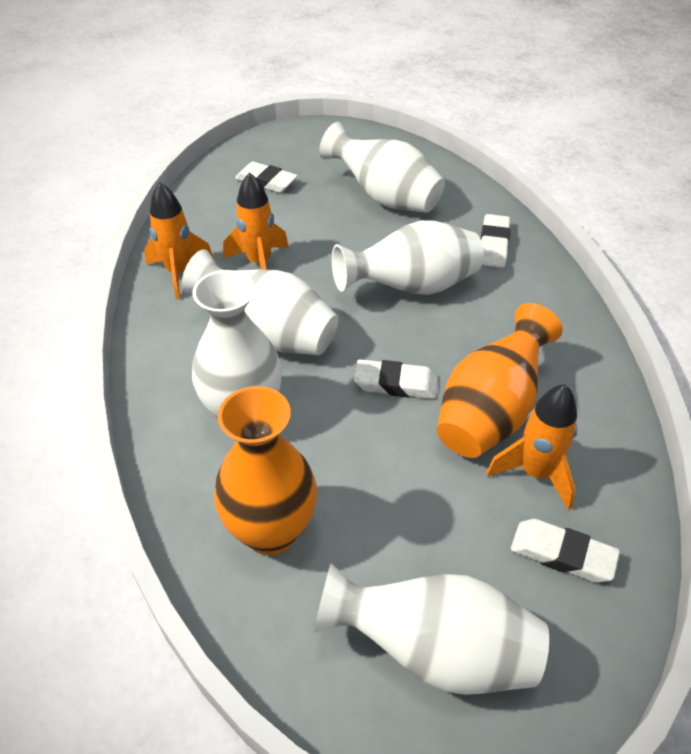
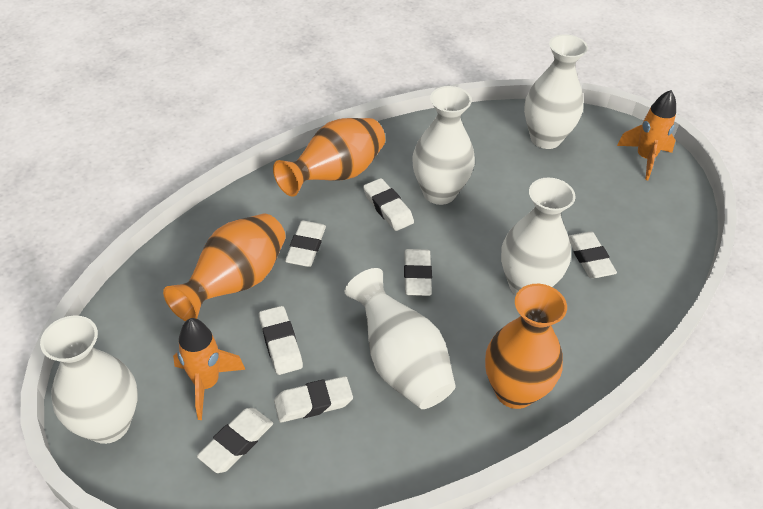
orange rocket: 3 -> 2
orange vase: 2 -> 3
white eraser: 4 -> 7

